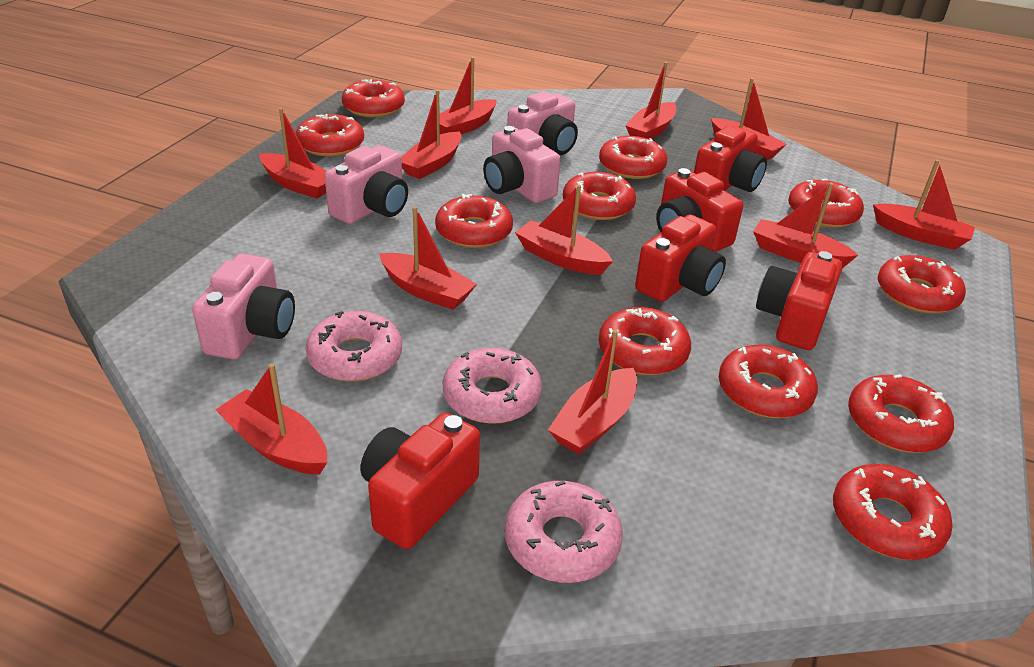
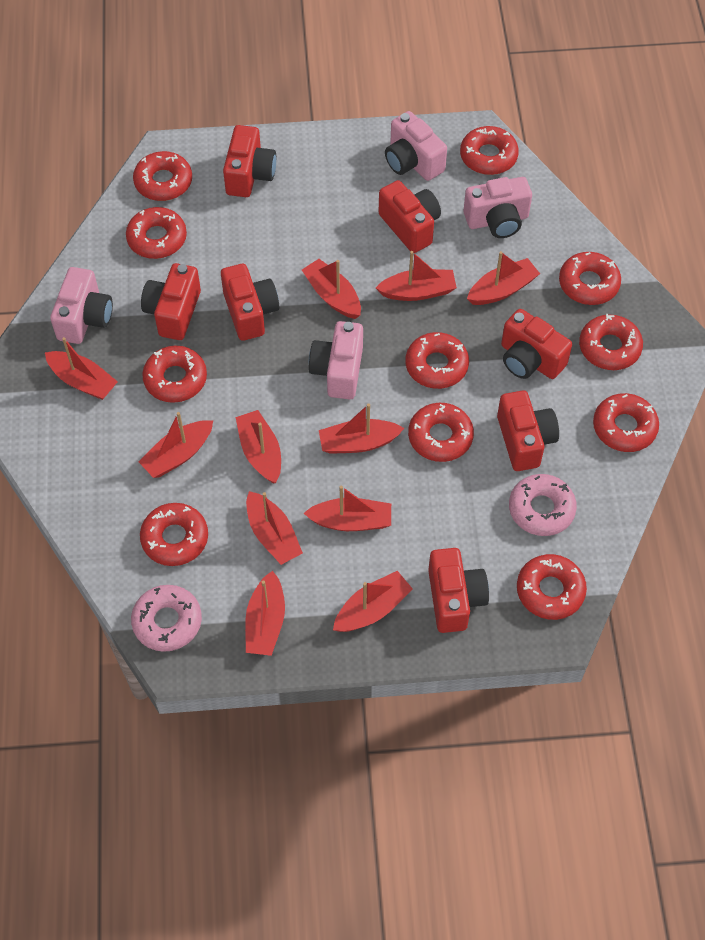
pink donut: 3 -> 2
red camera: 5 -> 7

